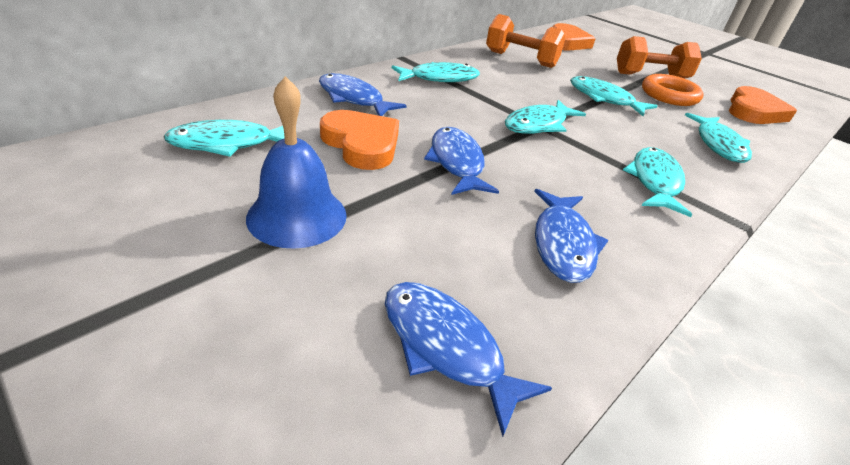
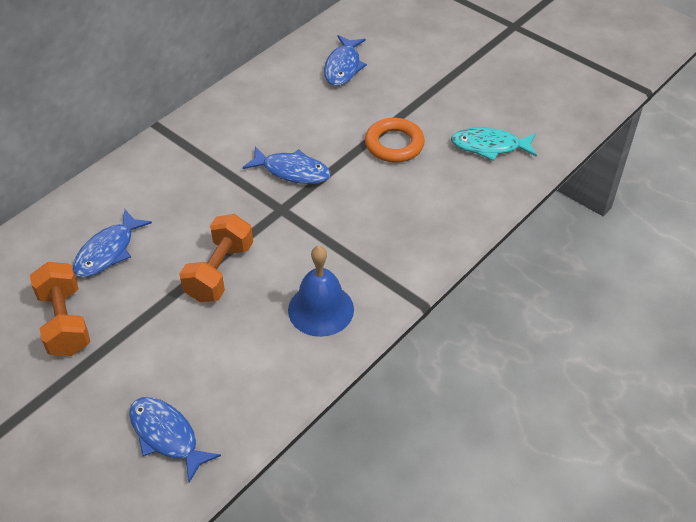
orange heart: 3 -> 0
turquoise fish: 6 -> 1

